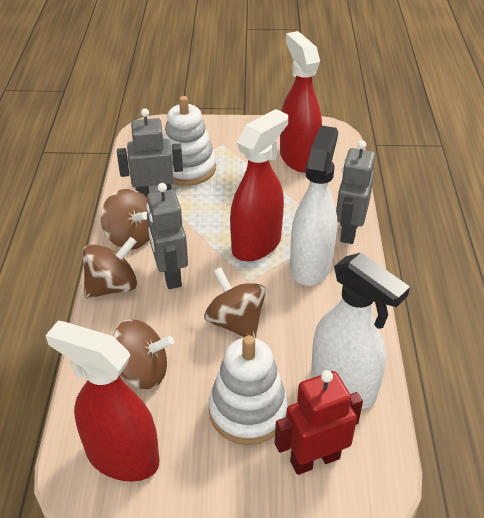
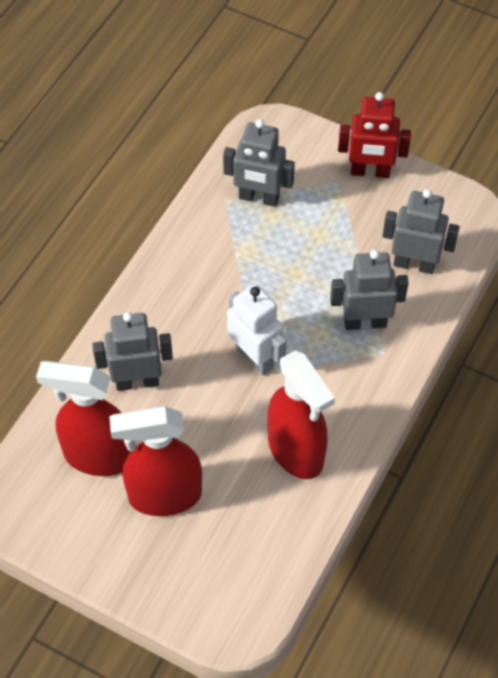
brown spinning top: 4 -> 0
grey robot: 3 -> 4
white robot: 0 -> 1
white spray bottle: 2 -> 0
white stacking toy: 2 -> 0

